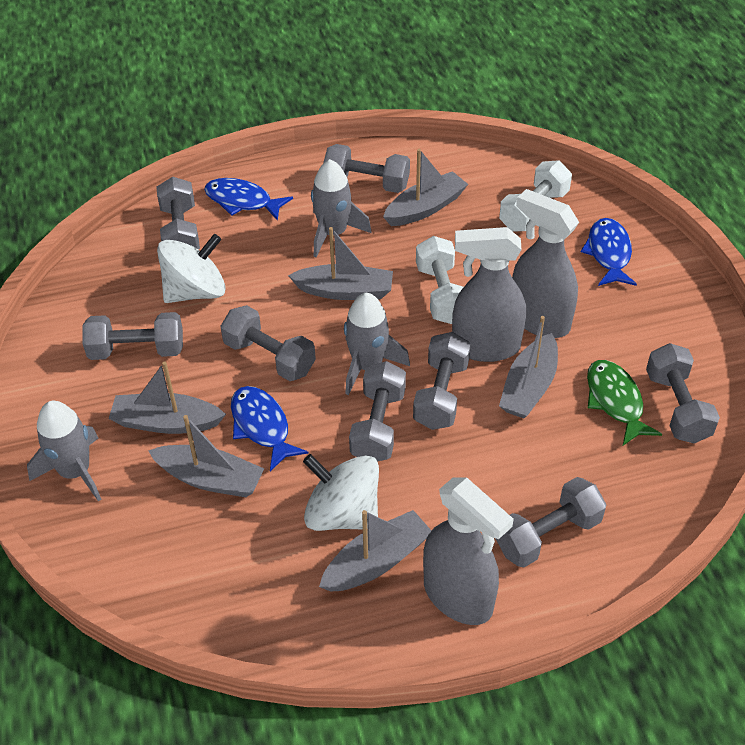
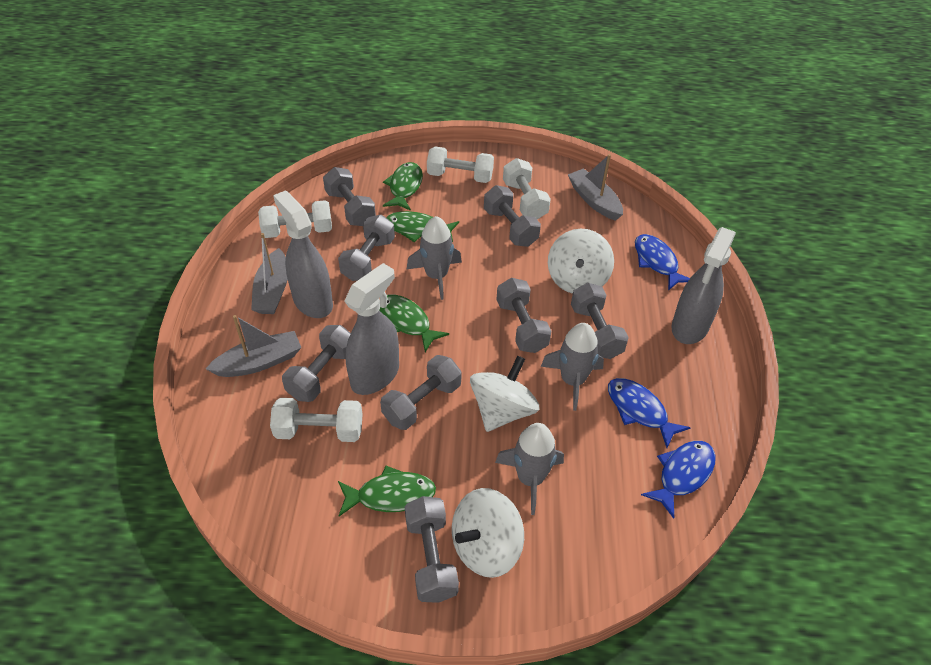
green fish: 1 -> 4
grey boat: 6 -> 3
white dumbbell: 2 -> 4
white spinning top: 2 -> 3

